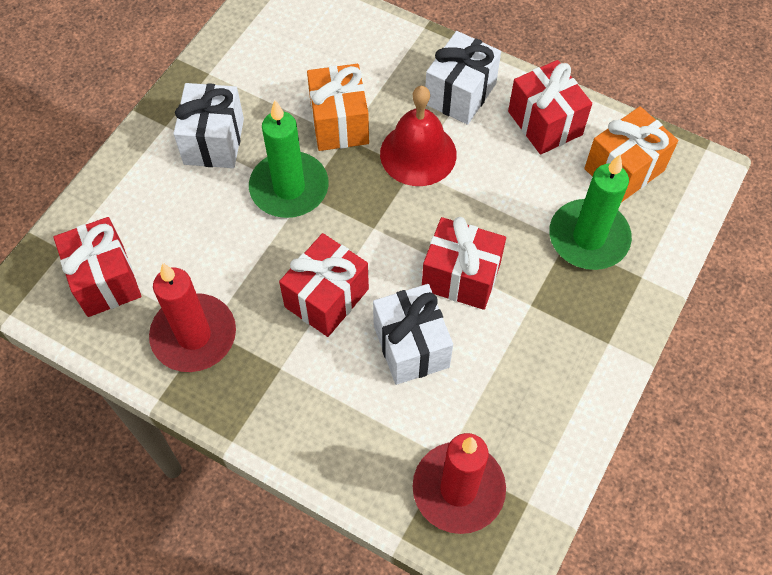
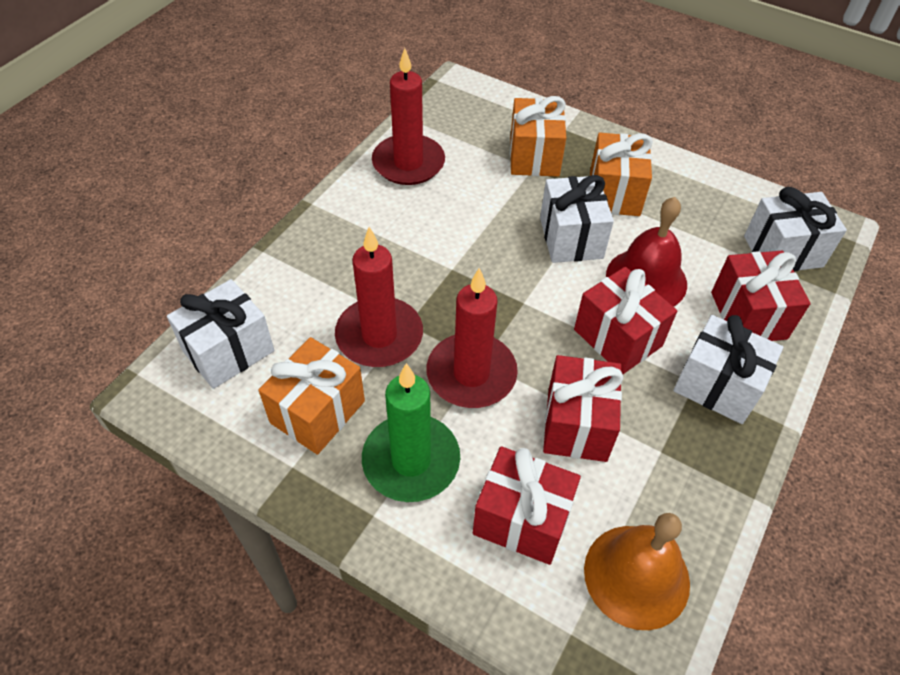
green candle: 2 -> 1
orange bell: 0 -> 1
orange gift: 2 -> 3
red candle: 2 -> 3
white gift: 3 -> 4

